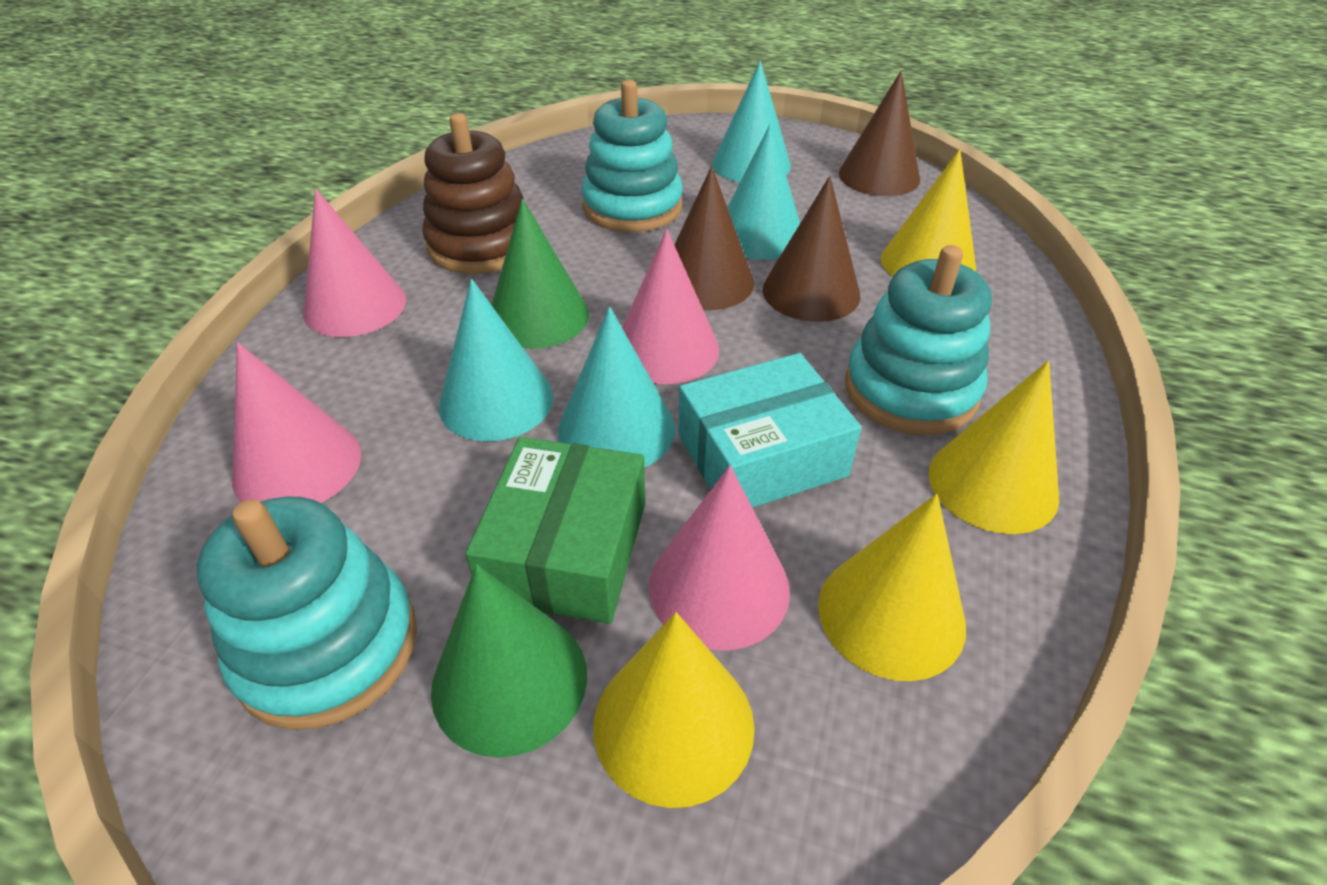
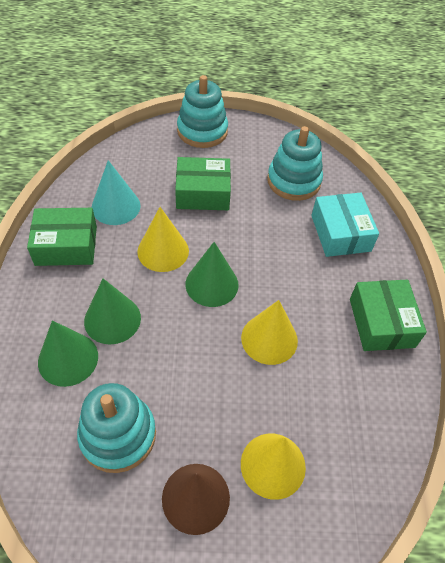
brown cone: 3 -> 1
brown stacking toy: 1 -> 0
green box: 1 -> 3
green cone: 2 -> 3
pink cone: 4 -> 0
turquoise cone: 4 -> 1
yellow cone: 4 -> 3

